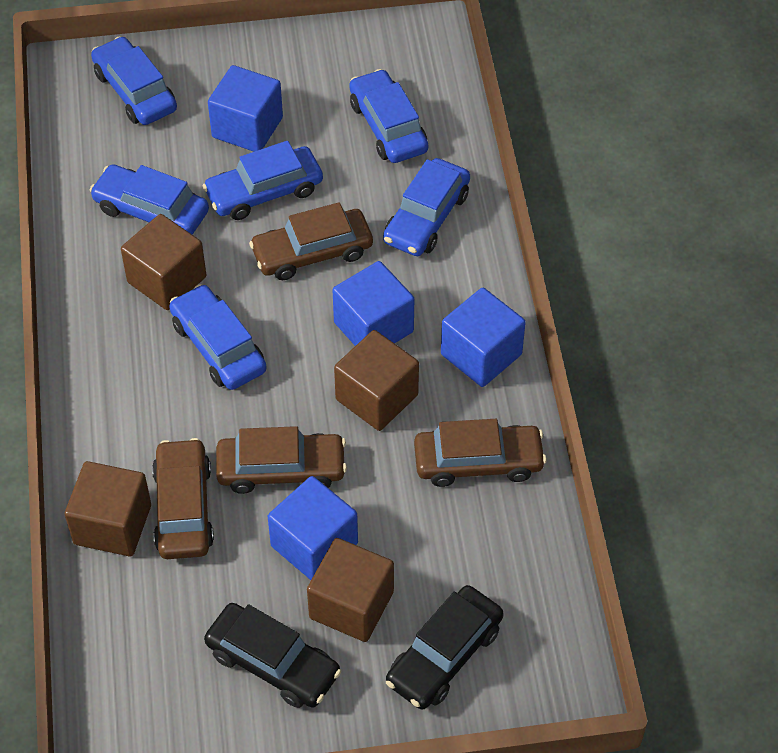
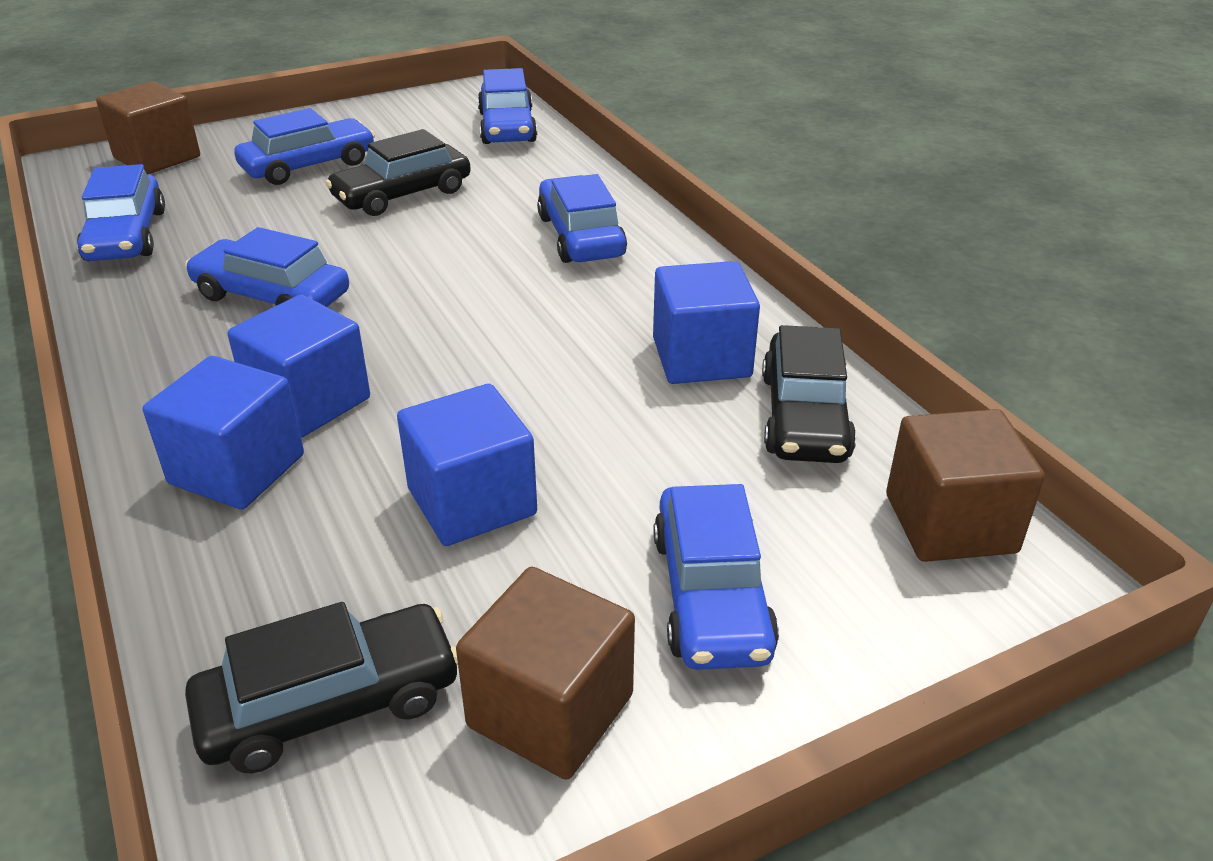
black car: 2 -> 3
brown car: 4 -> 0
brown cube: 4 -> 3

